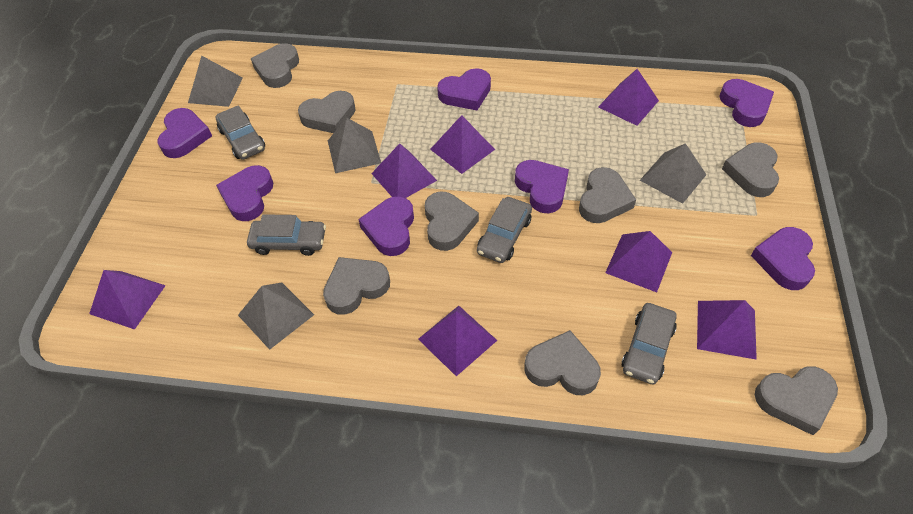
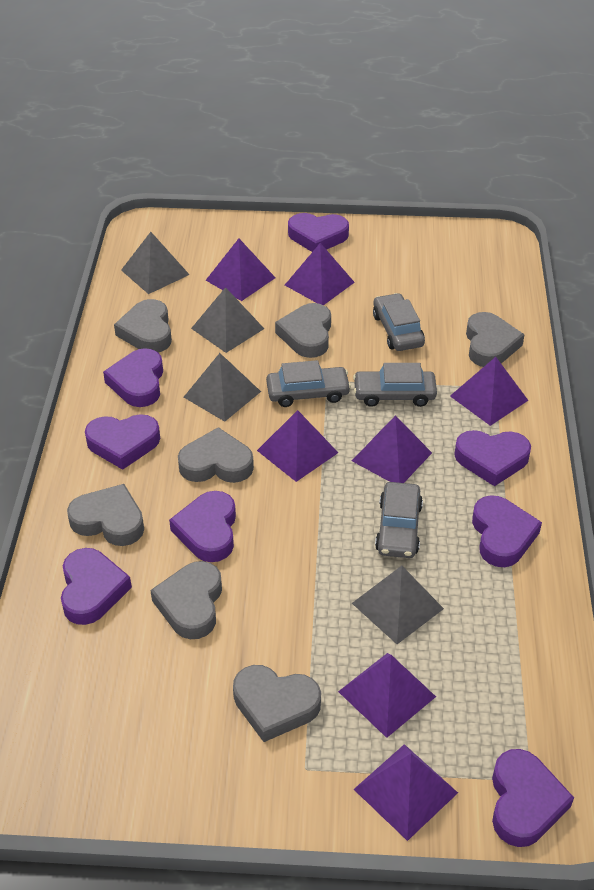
grey heart: 8 -> 7
purple heart: 7 -> 8

